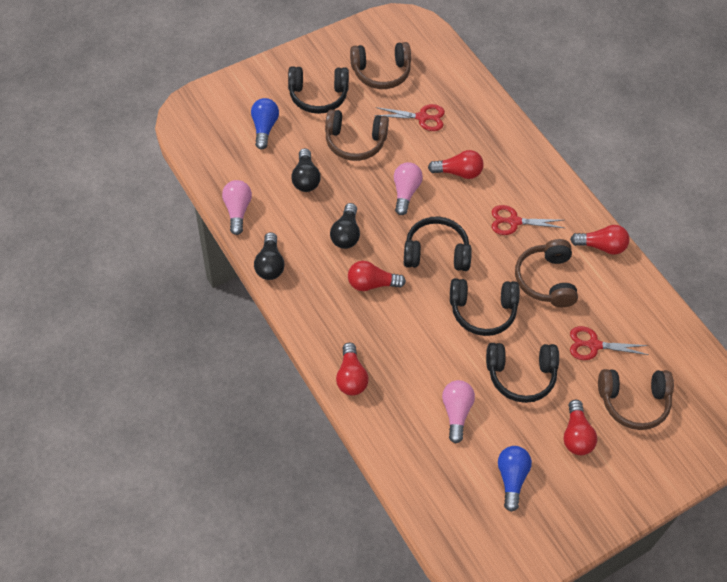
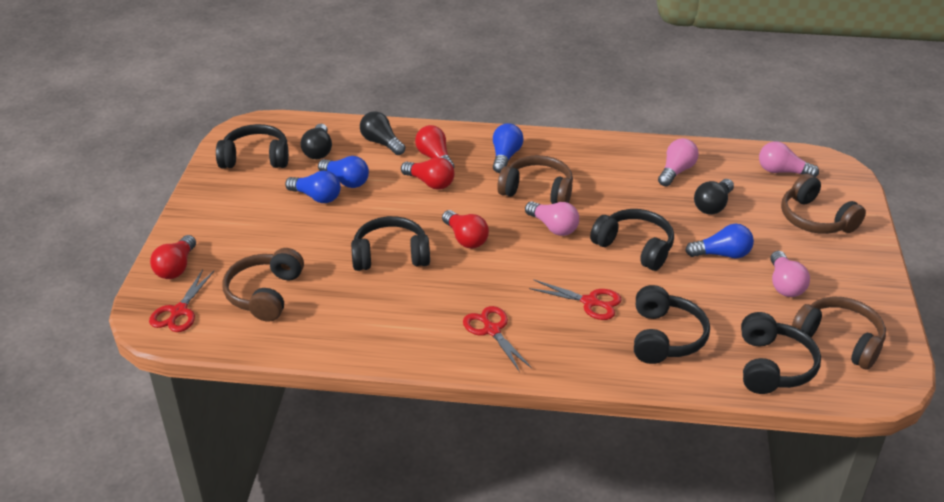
black headphones: 4 -> 5
blue light bulb: 2 -> 4
pink light bulb: 3 -> 4
red light bulb: 5 -> 4

